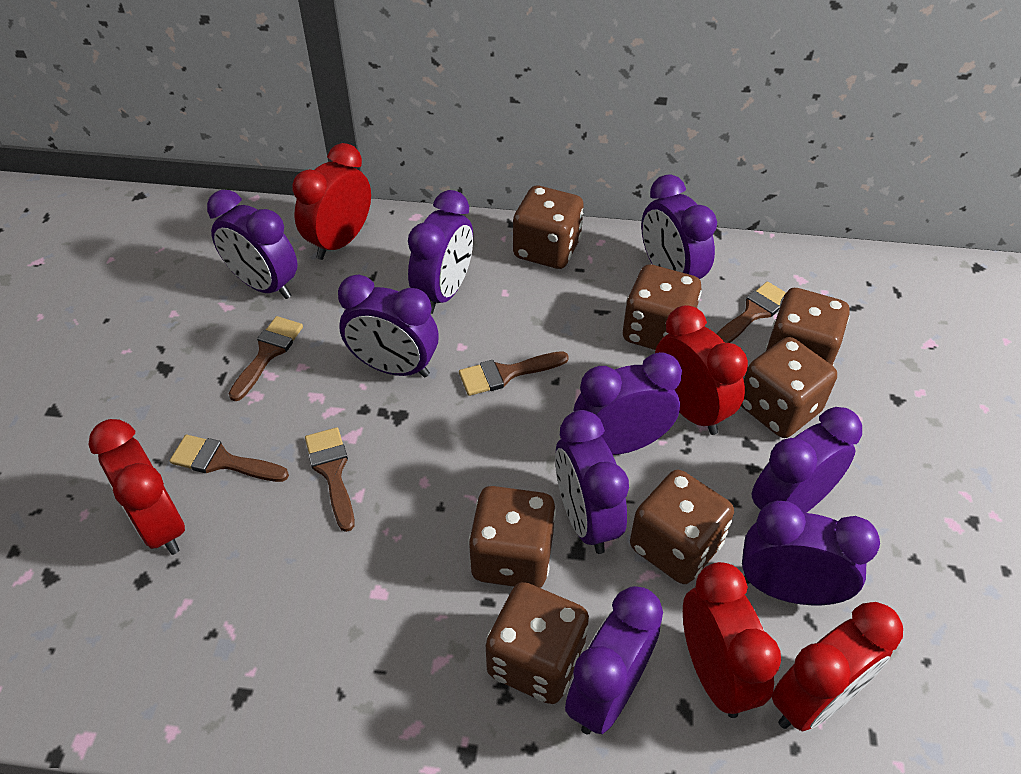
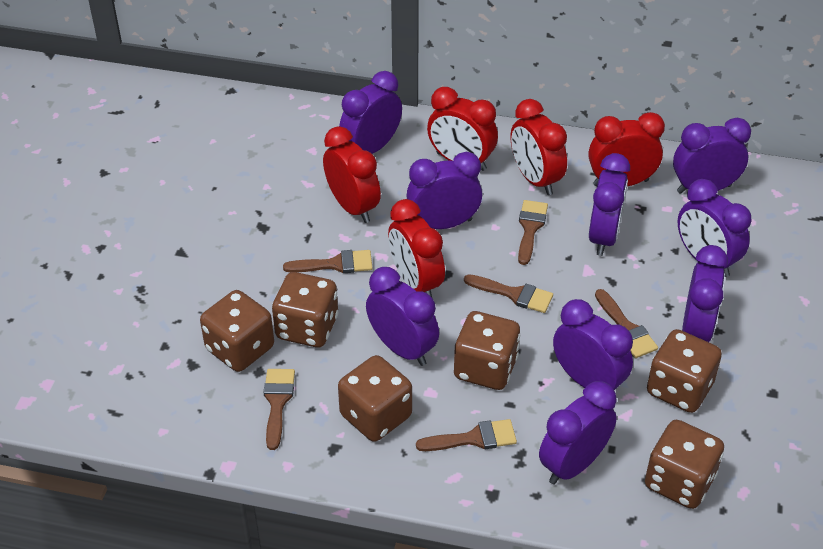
brown brush: 5 -> 6
brown dice: 7 -> 6

